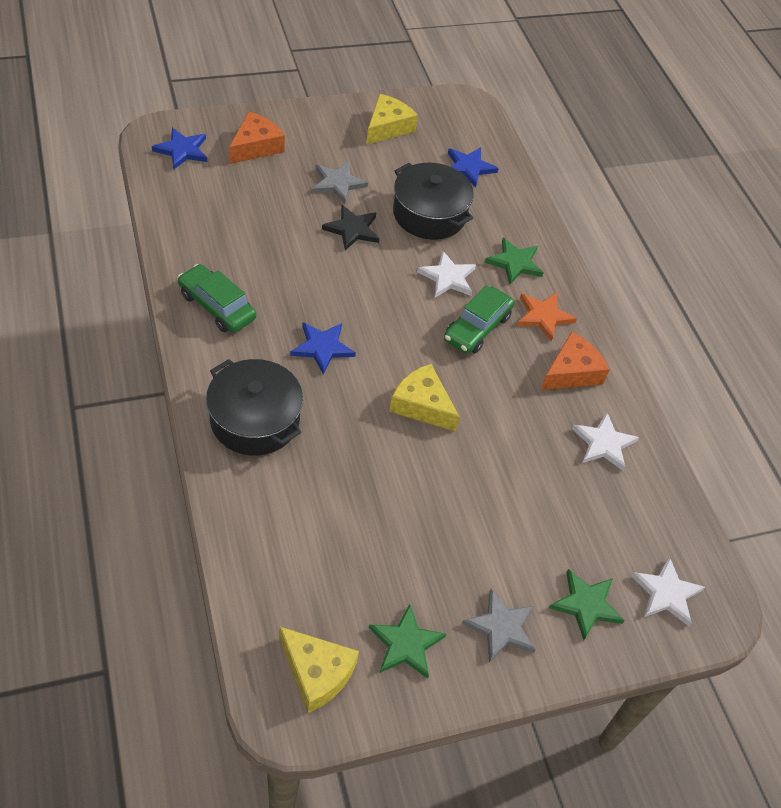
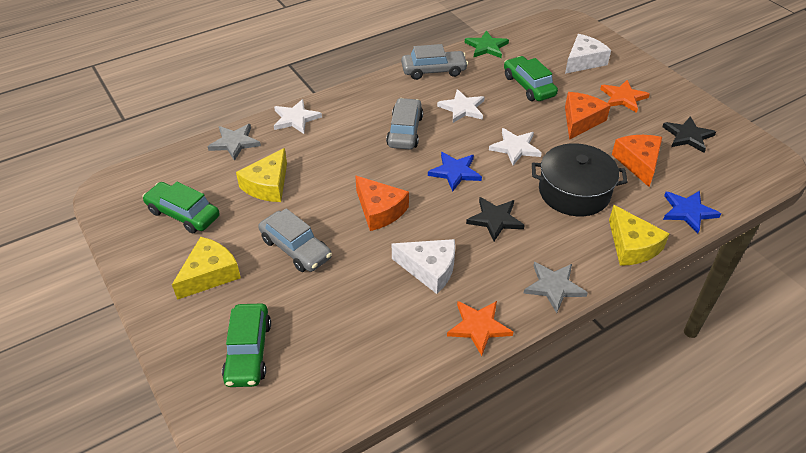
black pot: 2 -> 1
black star: 1 -> 2
blue star: 3 -> 2
green car: 2 -> 3
green star: 3 -> 1
grey car: 0 -> 3
orange cheese: 2 -> 3
orange star: 1 -> 2
white cheese: 0 -> 2

